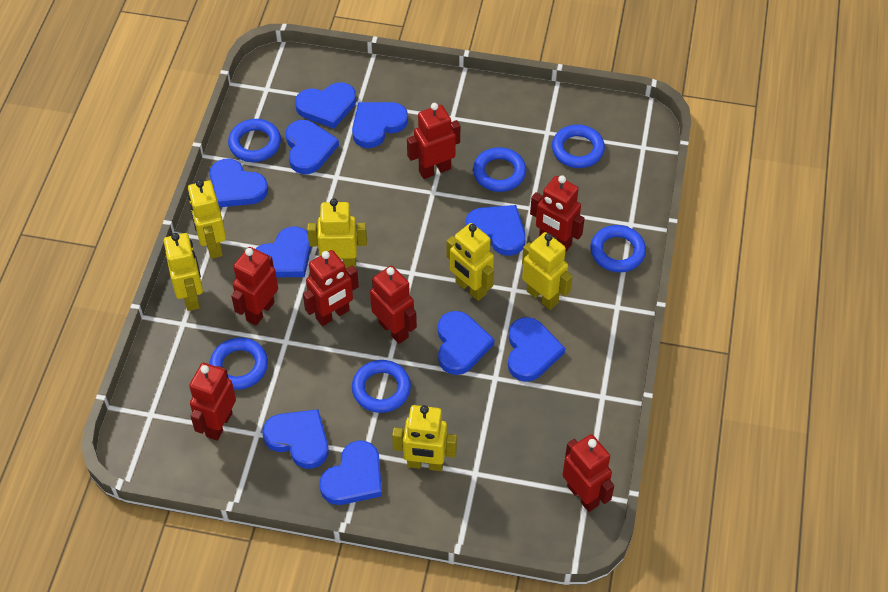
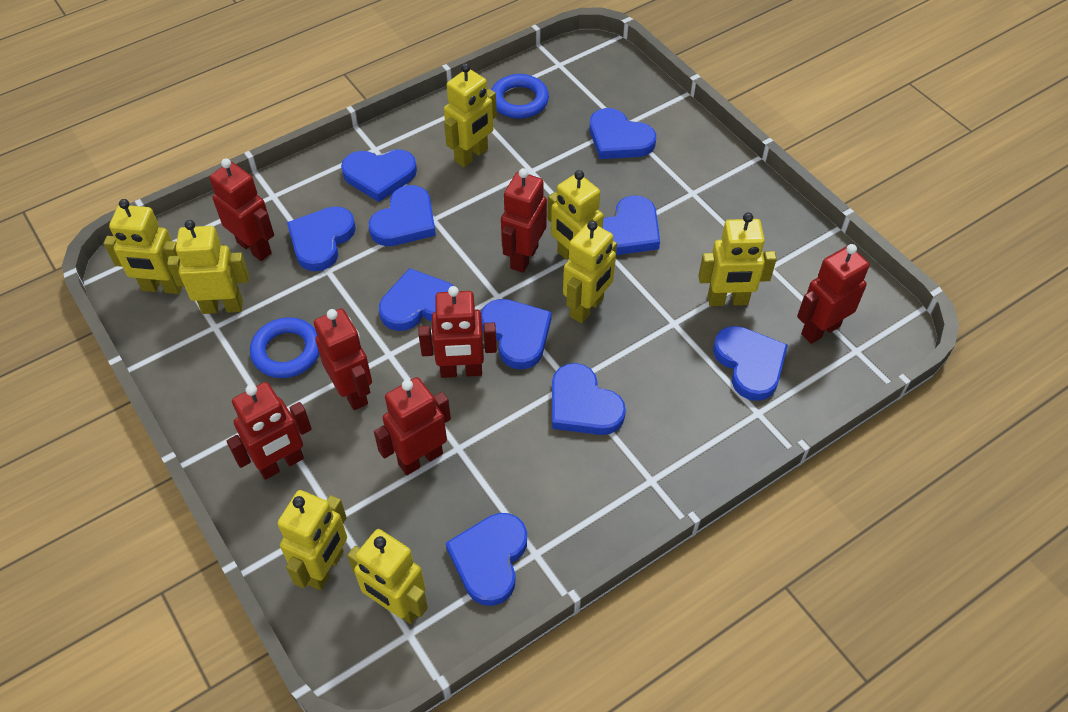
blue ring: 6 -> 2
yellow robot: 6 -> 8

